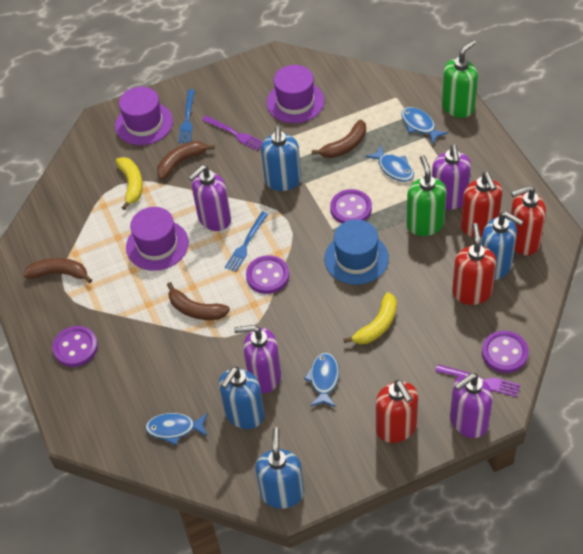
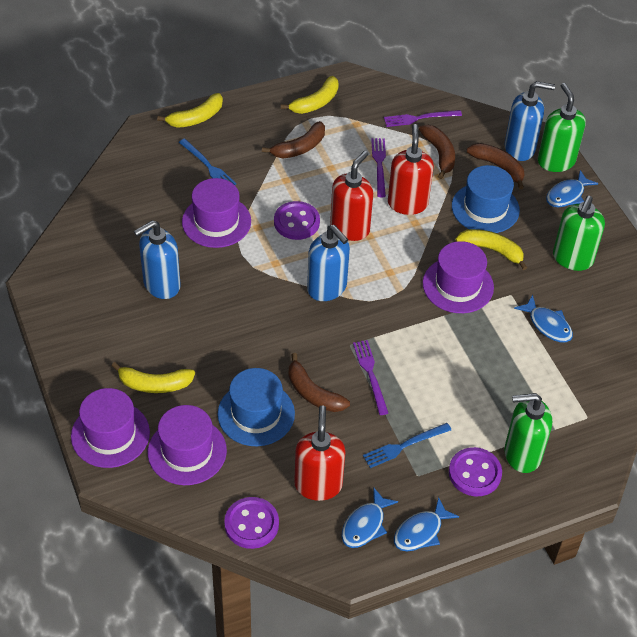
blue hat: 1 -> 2
blue soap dispenser: 4 -> 3
green soap dispenser: 2 -> 3
purple button: 4 -> 3
purple fork: 2 -> 3
purple hat: 3 -> 4
purple soap dispenser: 4 -> 0
red soap dispenser: 4 -> 3
yellow banana: 2 -> 4

